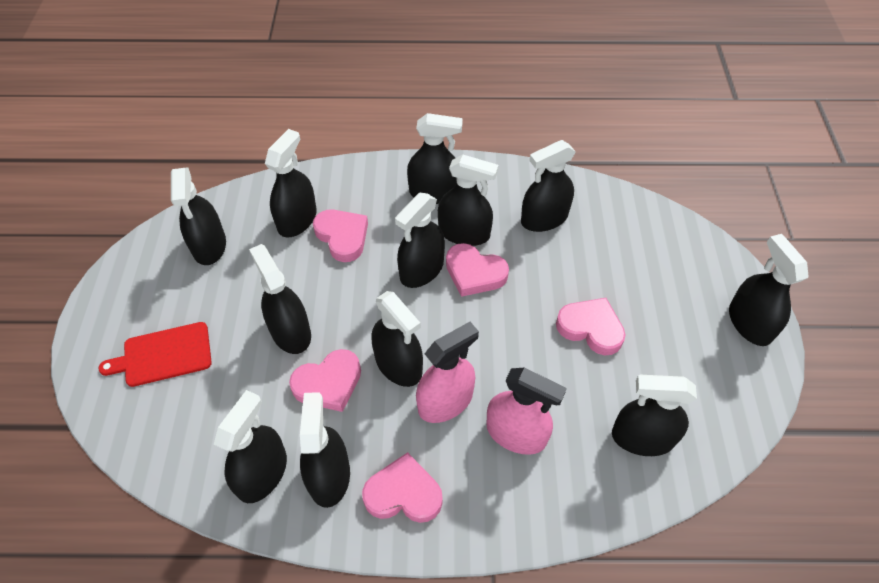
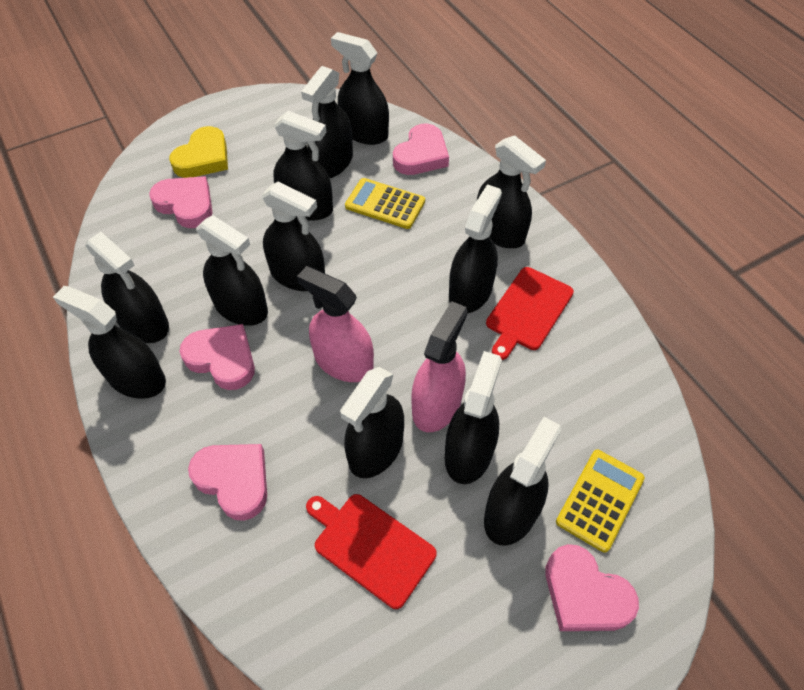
red cutting board: 1 -> 2
yellow calculator: 0 -> 2
yellow heart: 0 -> 1

